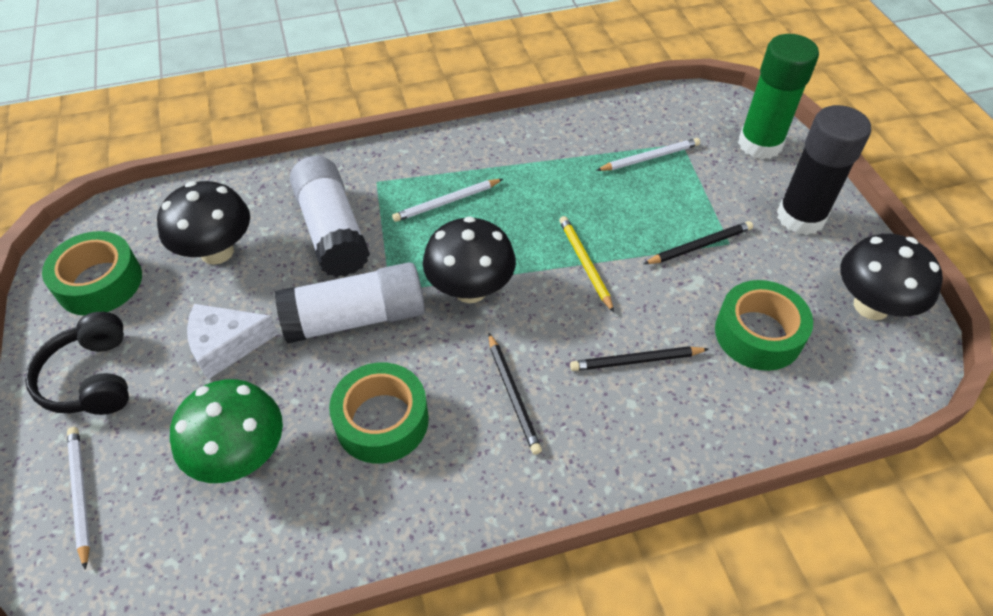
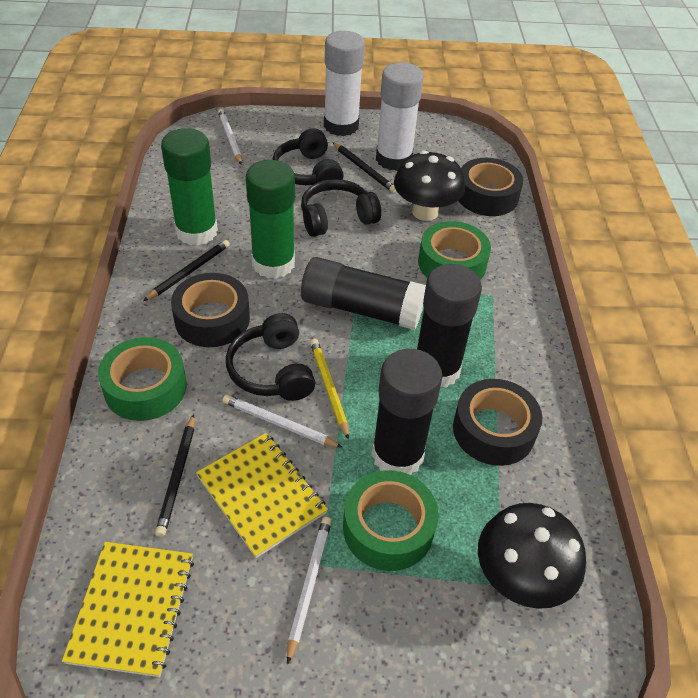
black glue stick: 1 -> 3
black headphones: 1 -> 3
black mushroom: 3 -> 2
black tape: 0 -> 3
green glue stick: 1 -> 2
green mushroom: 1 -> 0
white cheese: 1 -> 0
yellow notebook: 0 -> 2

